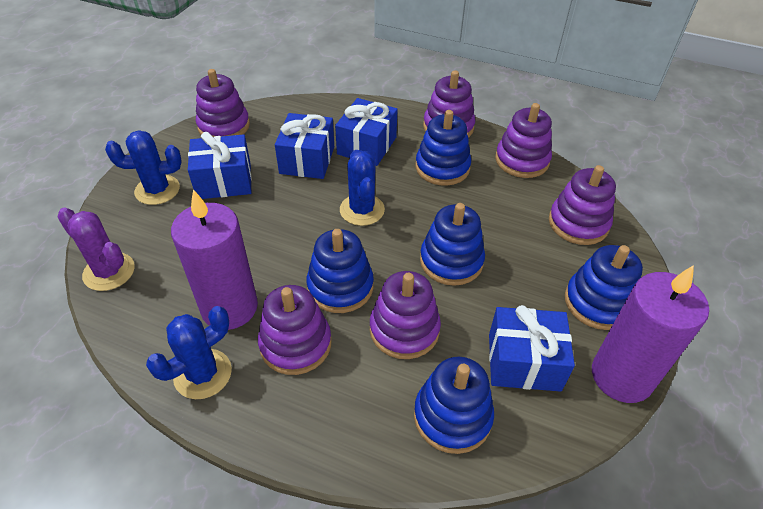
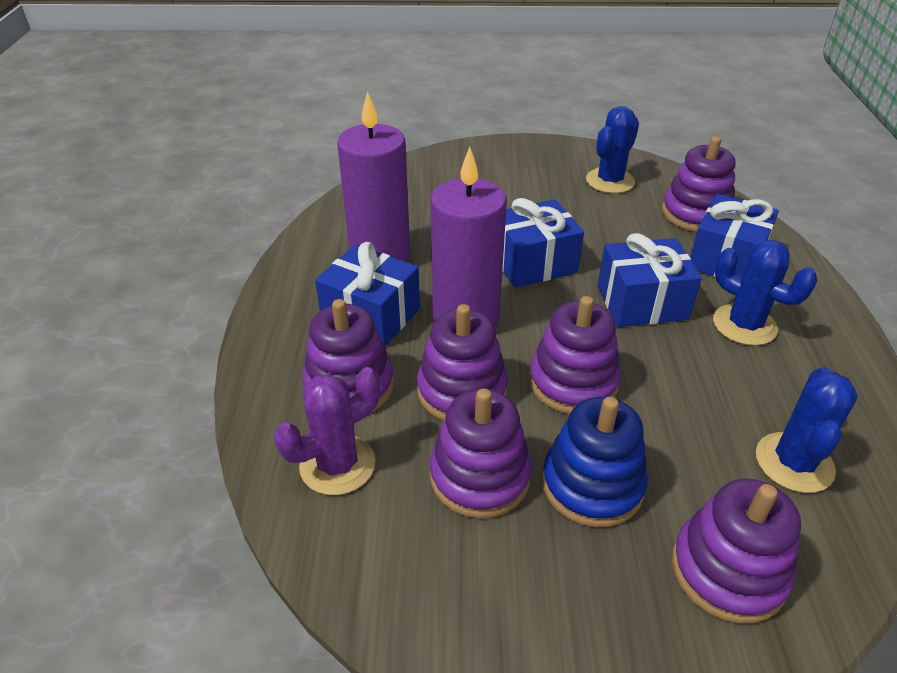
blue stacking toy: 5 -> 1

